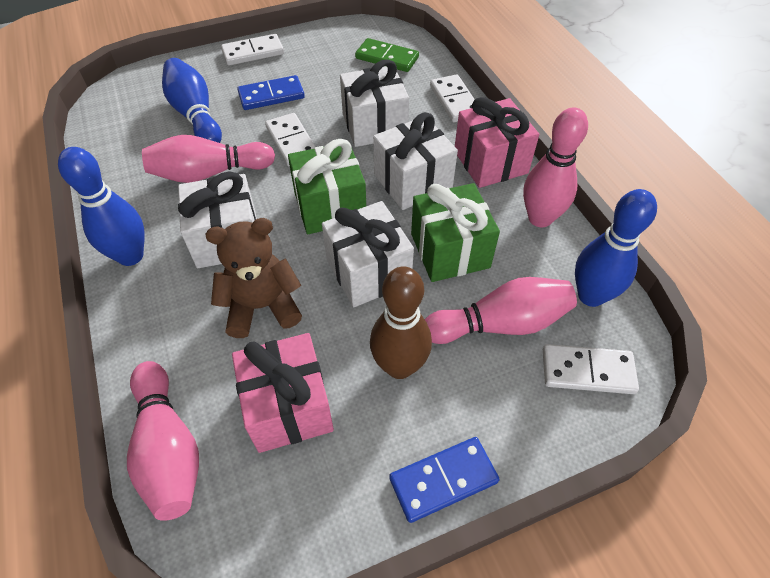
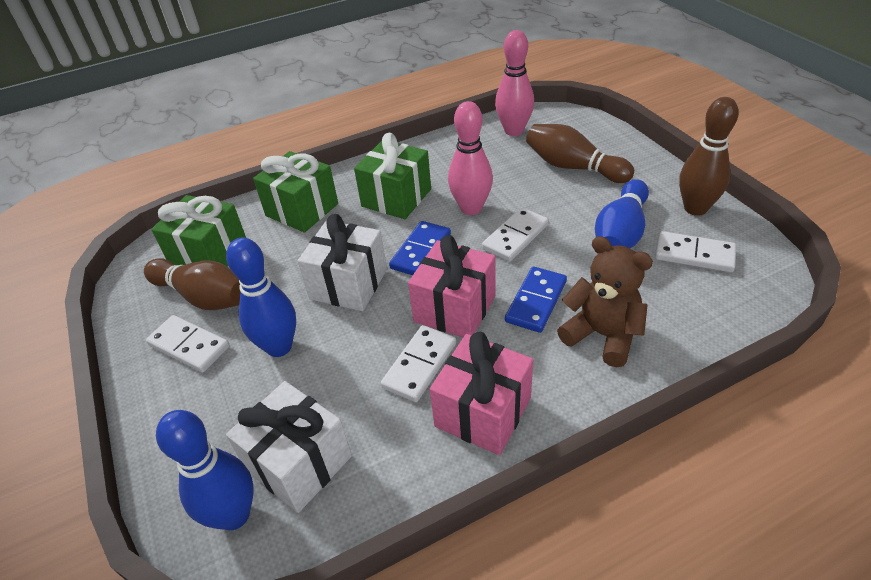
brown bowling pin: 1 -> 3
green domino: 1 -> 0
green gift: 2 -> 3
pink bowling pin: 4 -> 2
white gift: 4 -> 2

